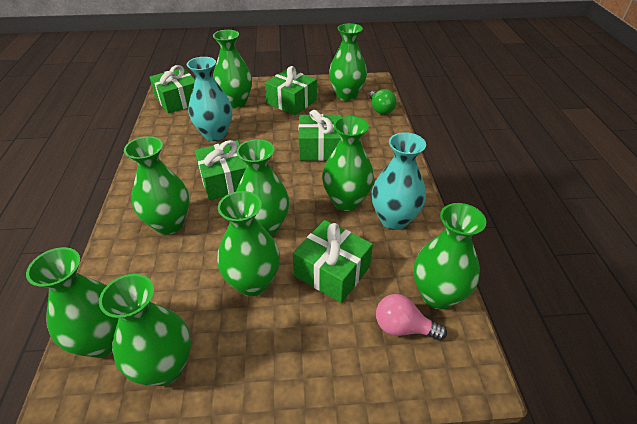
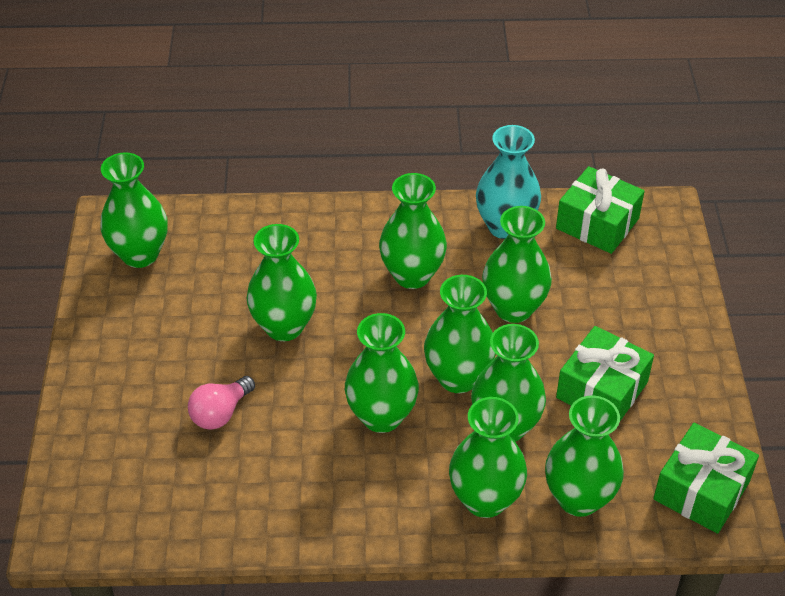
green gift: 5 -> 3
green light bulb: 1 -> 0
turquoise vase: 2 -> 1

